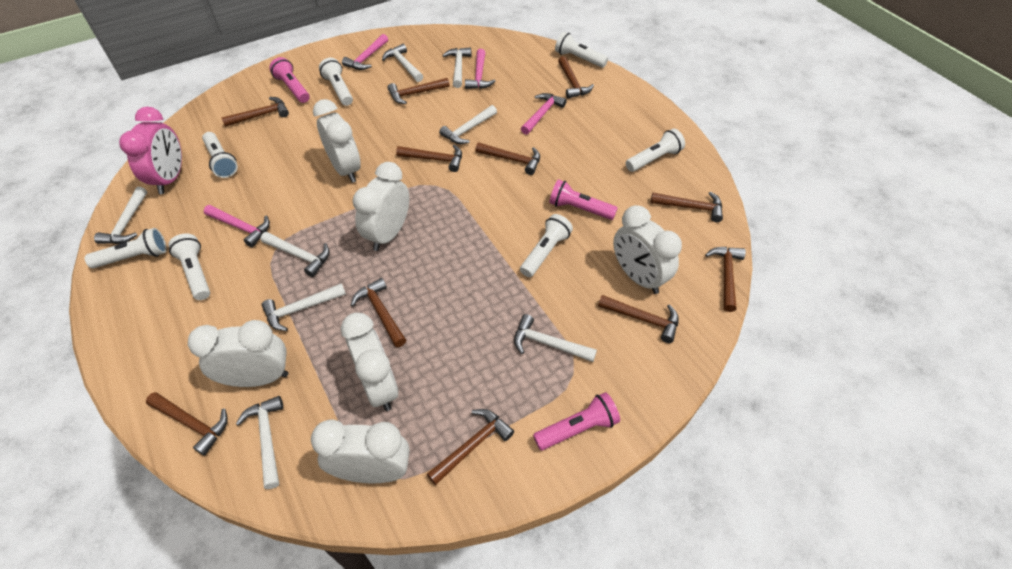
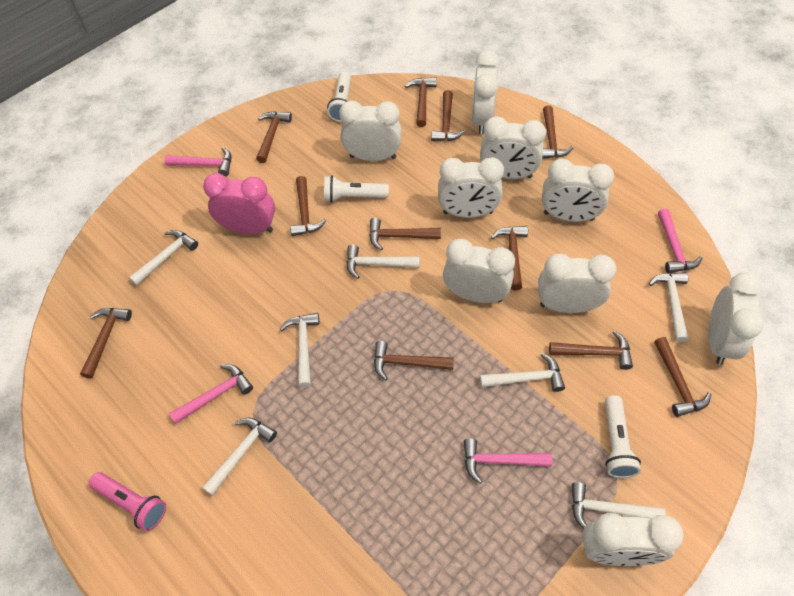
pink flashlight: 3 -> 1
white clock: 6 -> 9
white flashlight: 7 -> 3
white hammer: 8 -> 7

